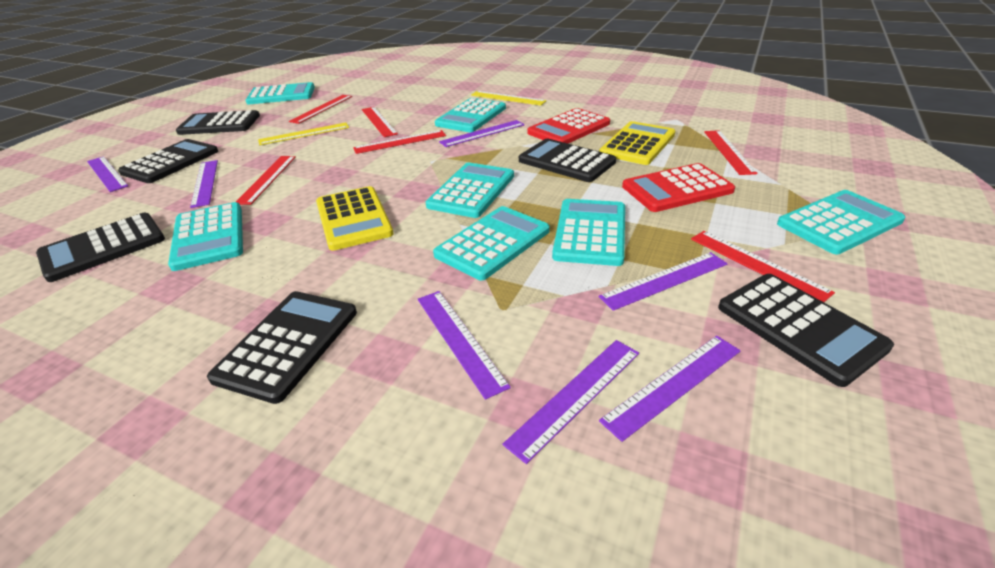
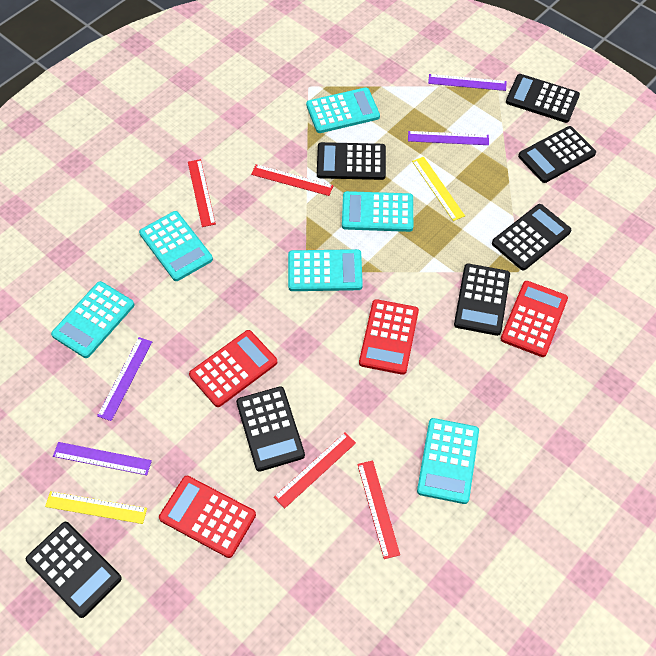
black calculator: 6 -> 7
purple ruler: 7 -> 4
red calculator: 2 -> 4
red ruler: 6 -> 4
turquoise calculator: 7 -> 6
yellow calculator: 2 -> 0

